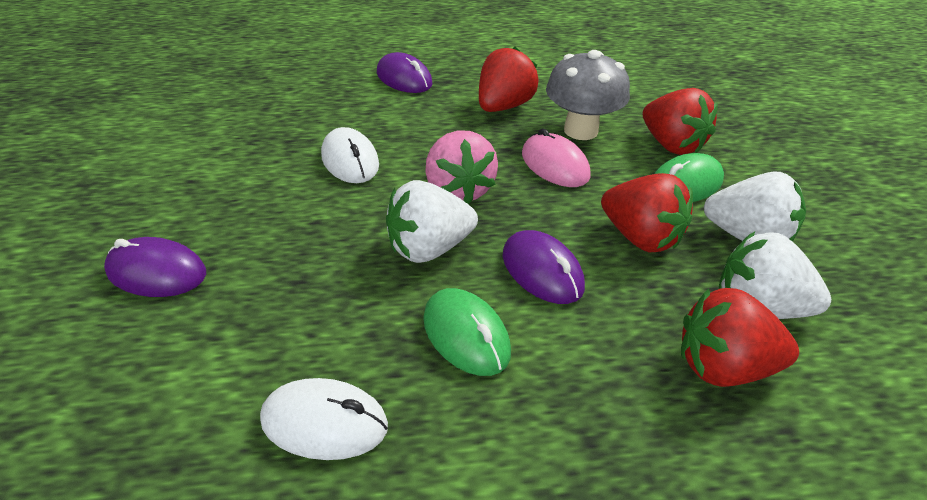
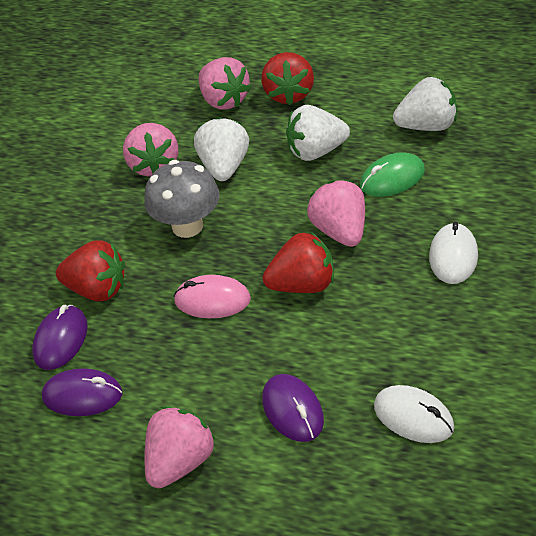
green mouse: 2 -> 1
pink strawberry: 1 -> 4
red strawberry: 4 -> 3

